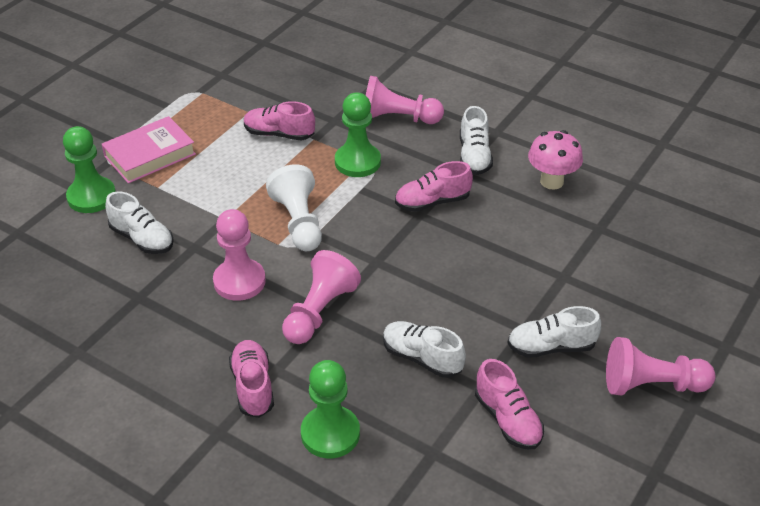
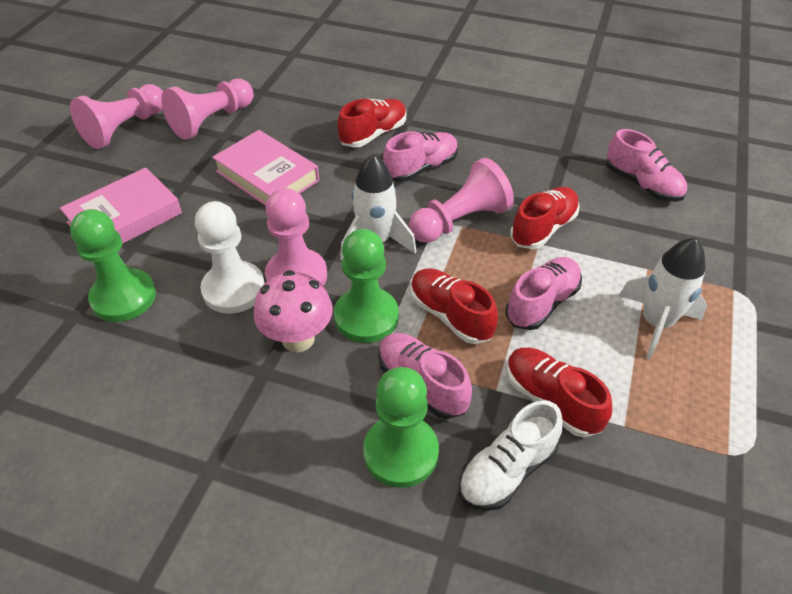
pink book: 1 -> 2
red shoe: 0 -> 4
white rocket: 0 -> 2
white shoe: 4 -> 1

